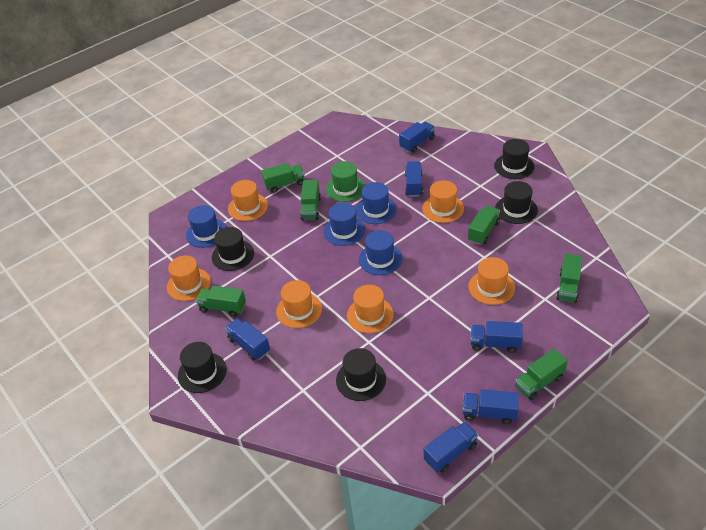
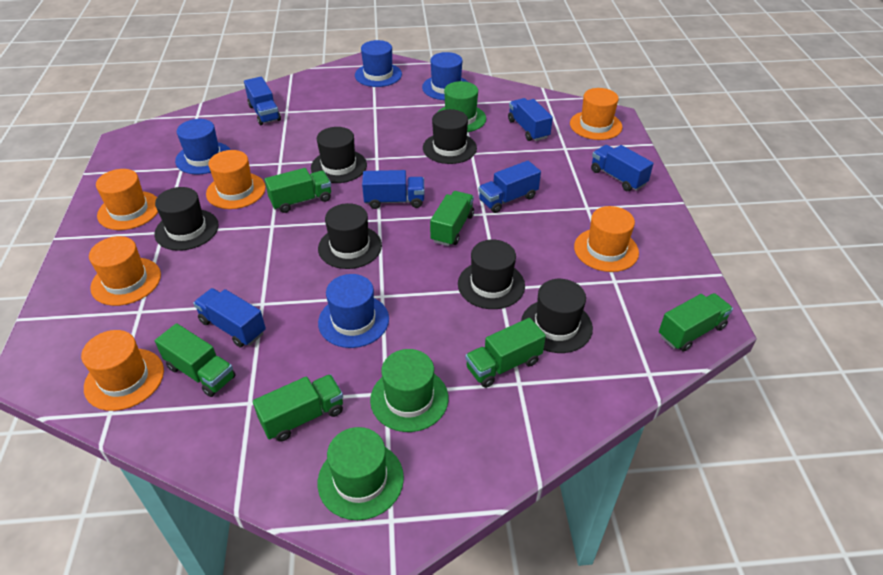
black hat: 5 -> 6
green hat: 1 -> 3

